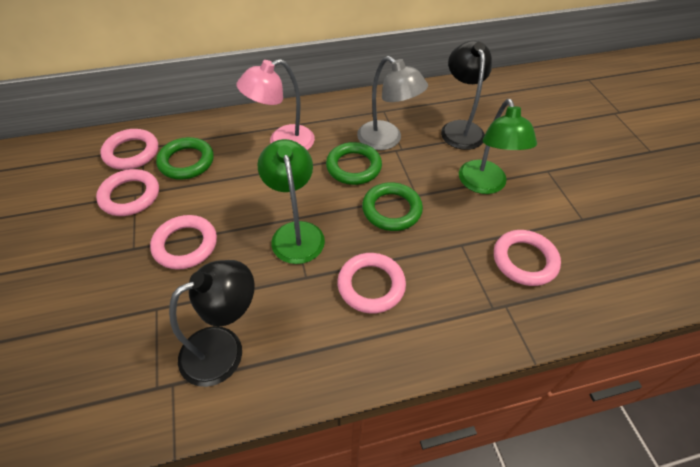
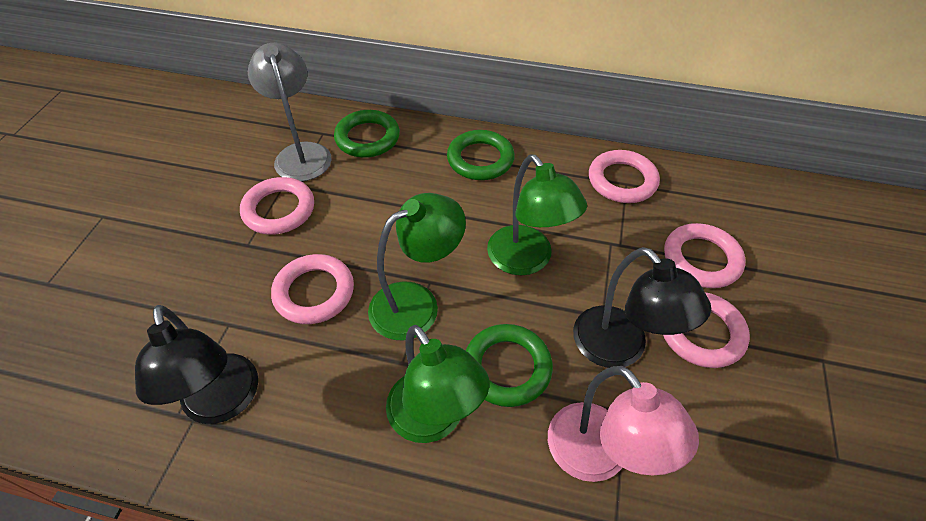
green lamp: 2 -> 3

